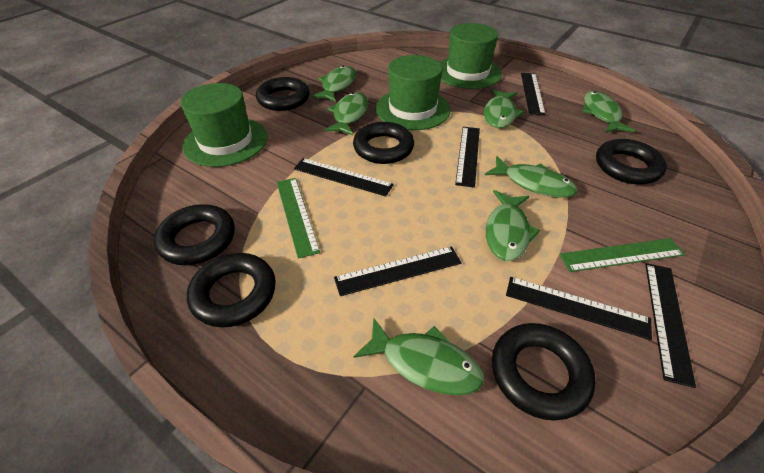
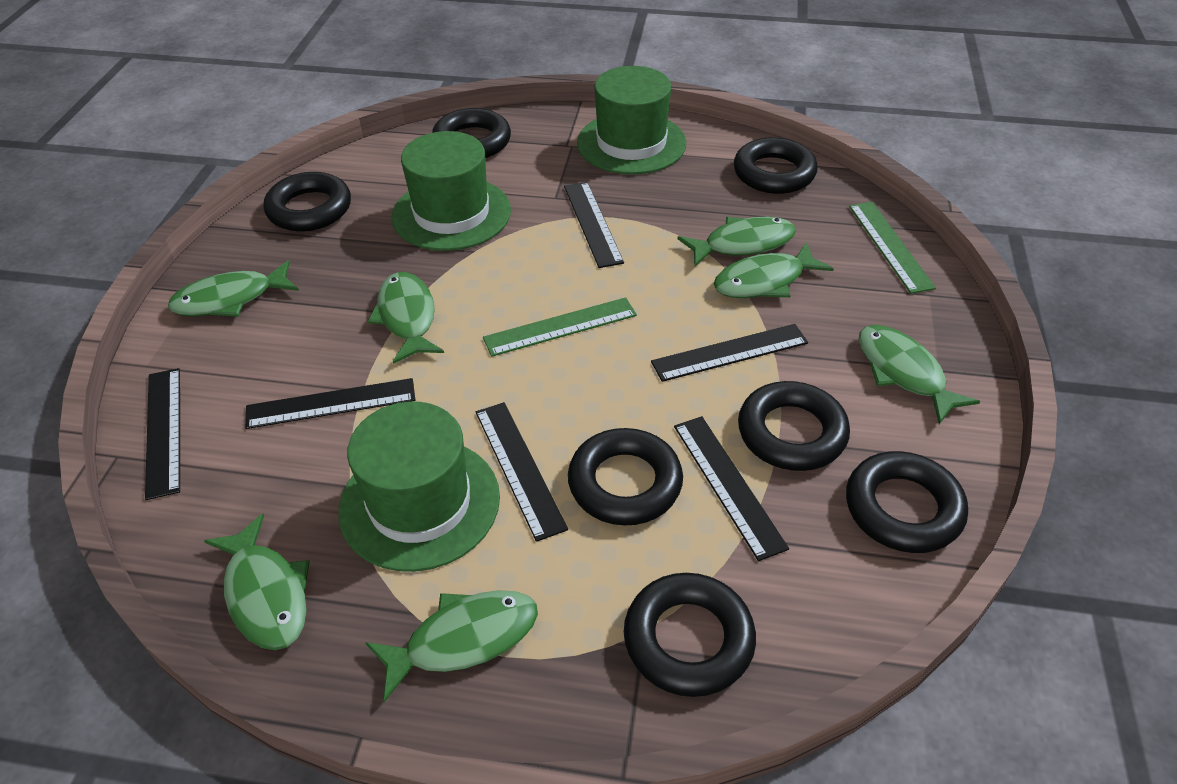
black ring: 6 -> 7

